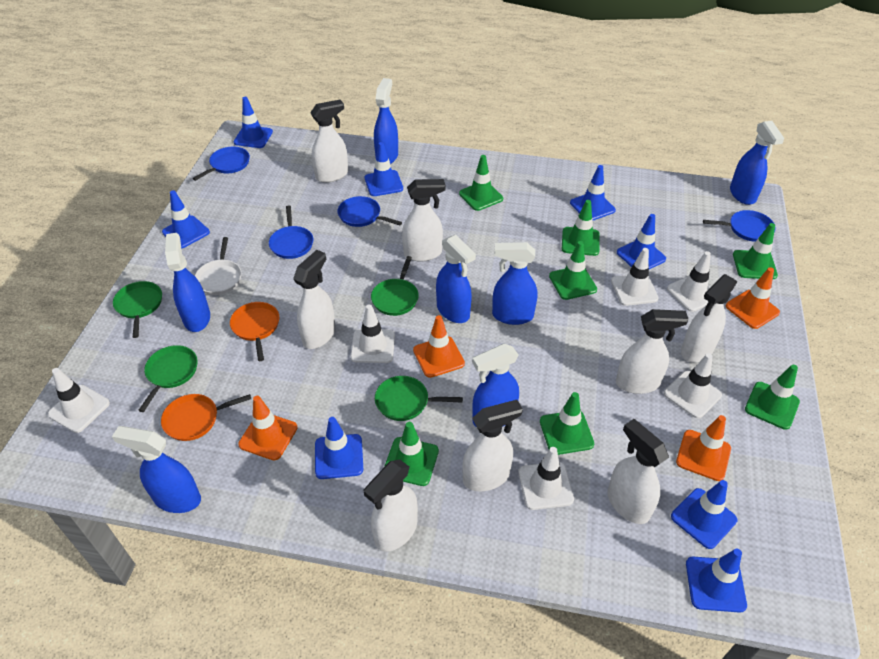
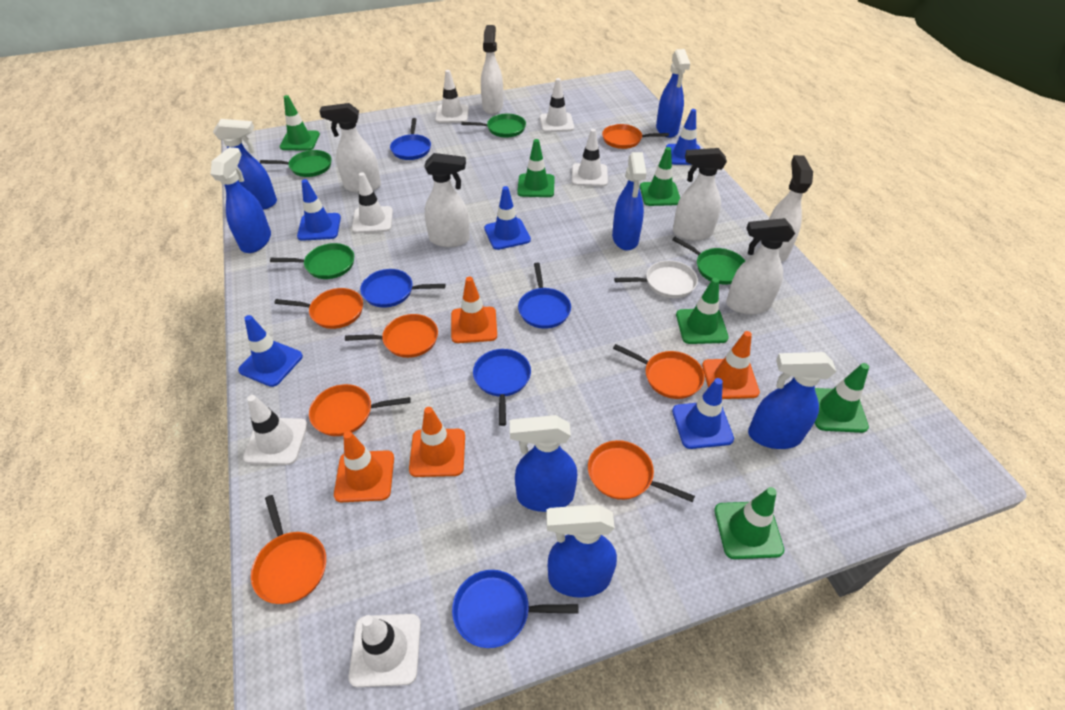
blue pan: 4 -> 5
blue traffic cone: 8 -> 5
green traffic cone: 7 -> 6
orange pan: 2 -> 7
white spray bottle: 8 -> 6

